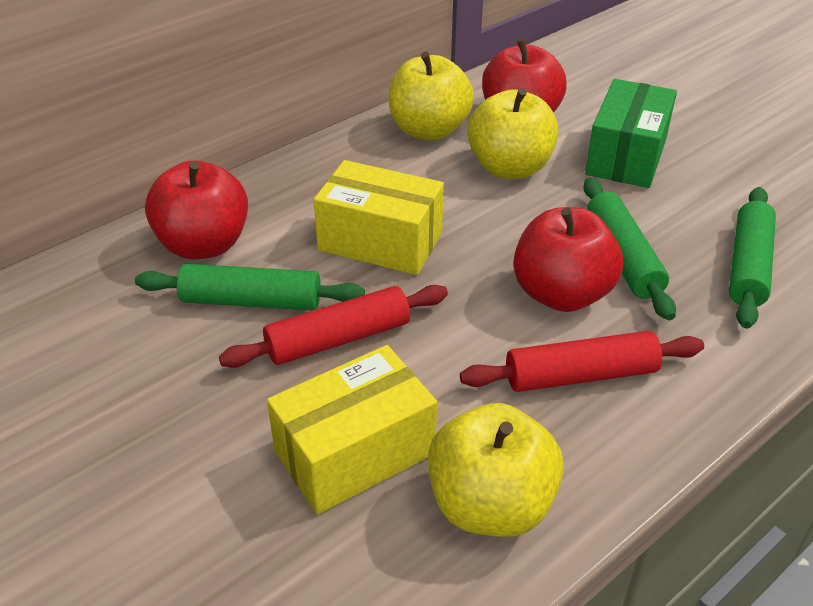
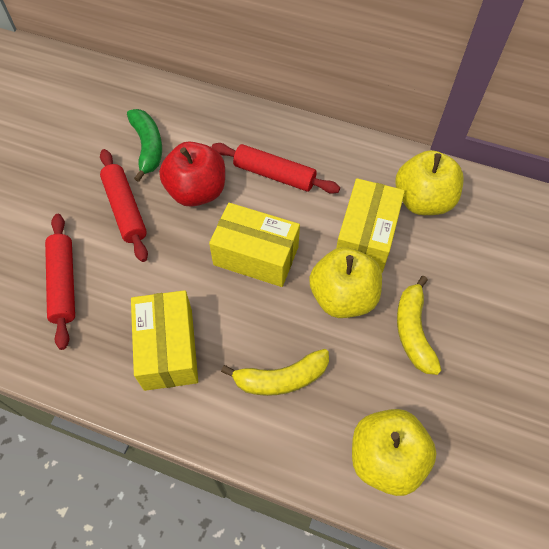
green banana: 0 -> 1
green box: 1 -> 0
green rolling pin: 3 -> 0
red apple: 3 -> 1
red rolling pin: 2 -> 3
yellow banana: 0 -> 2
yellow box: 2 -> 3

